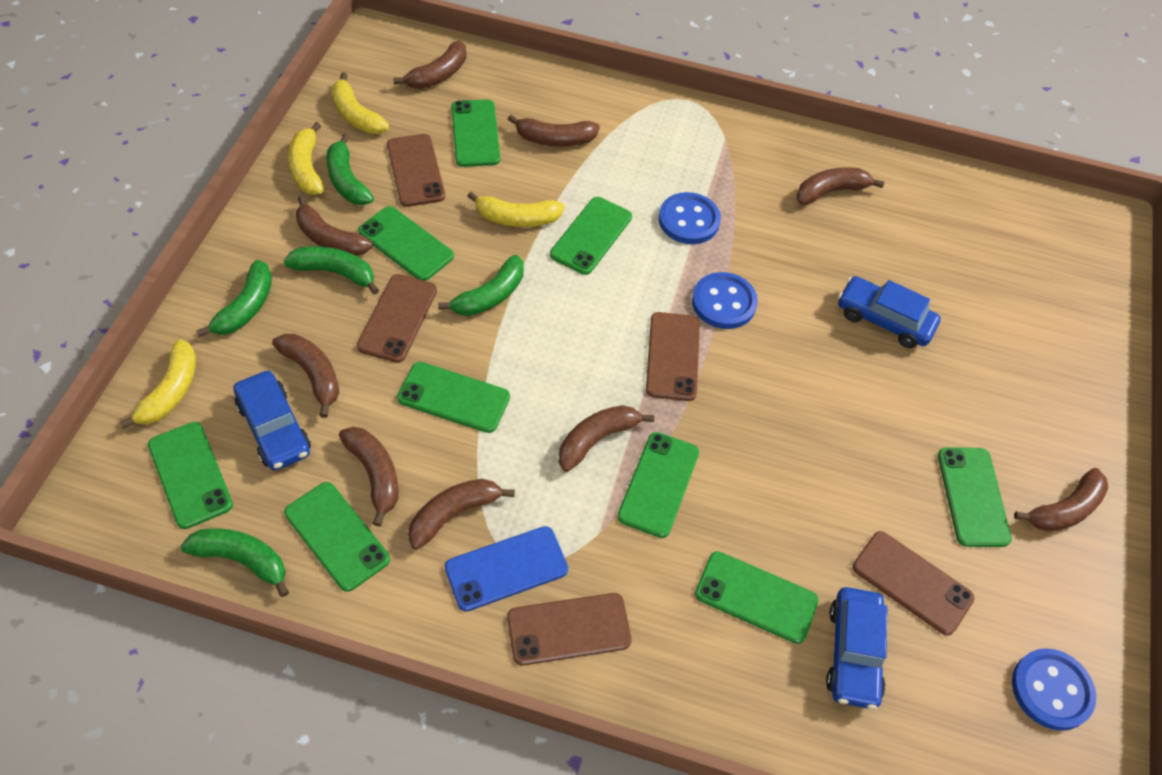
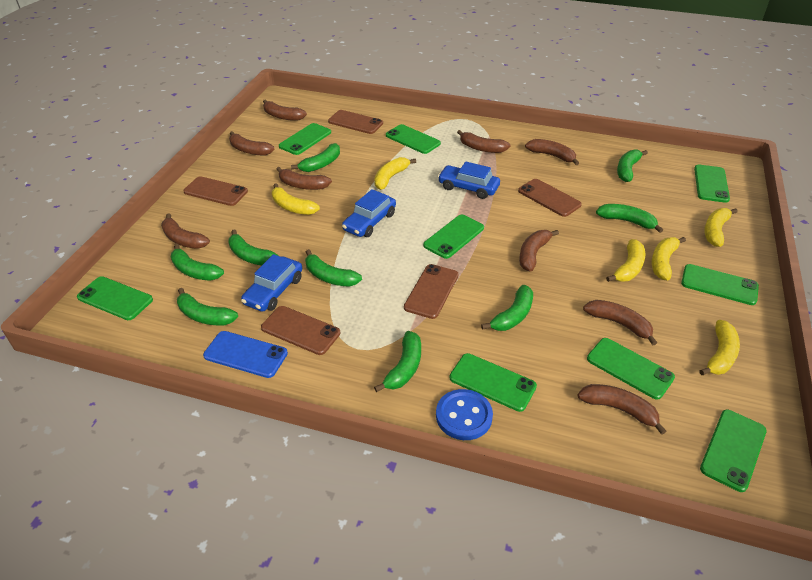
blue button: 3 -> 1
green banana: 5 -> 9
yellow banana: 4 -> 6

